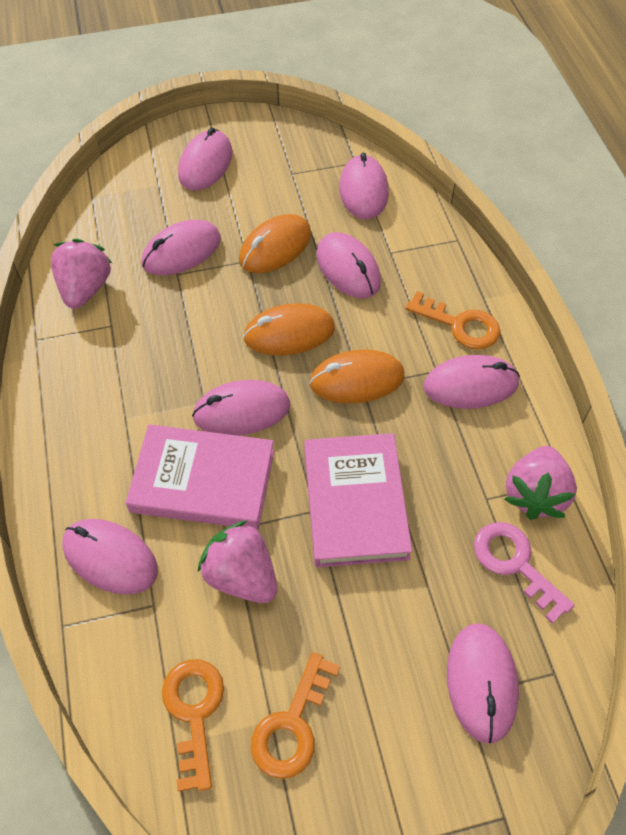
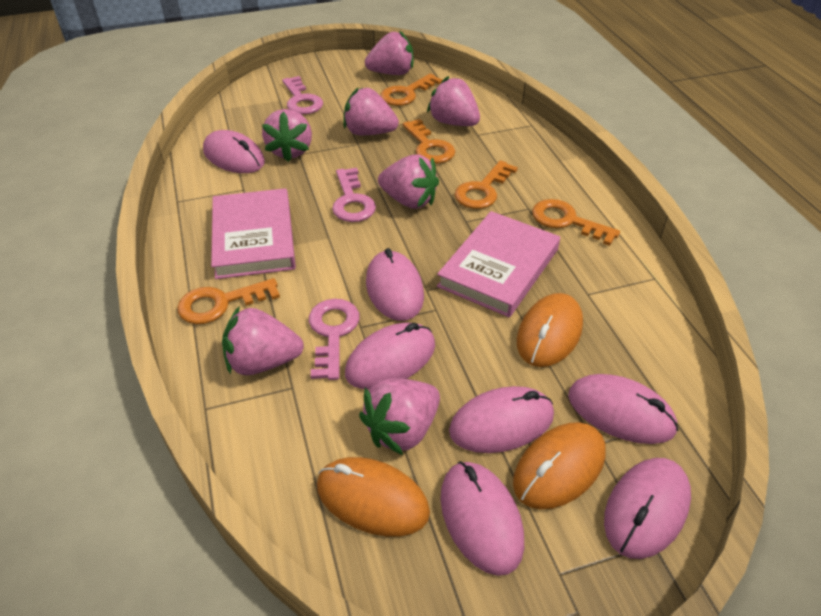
orange key: 3 -> 5
pink key: 1 -> 3
pink mouse: 8 -> 7
pink strawberry: 3 -> 7

